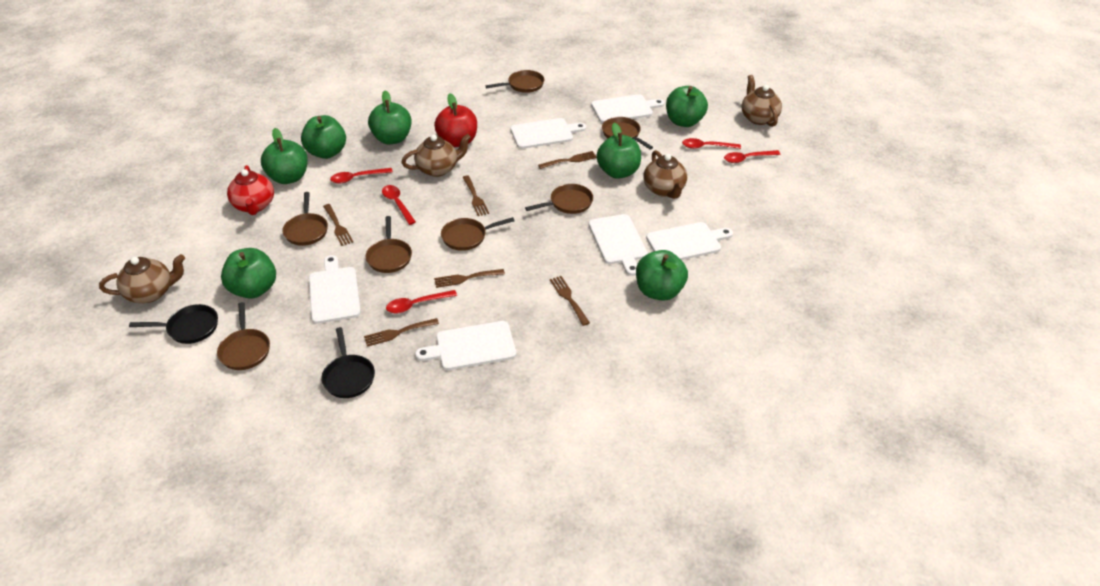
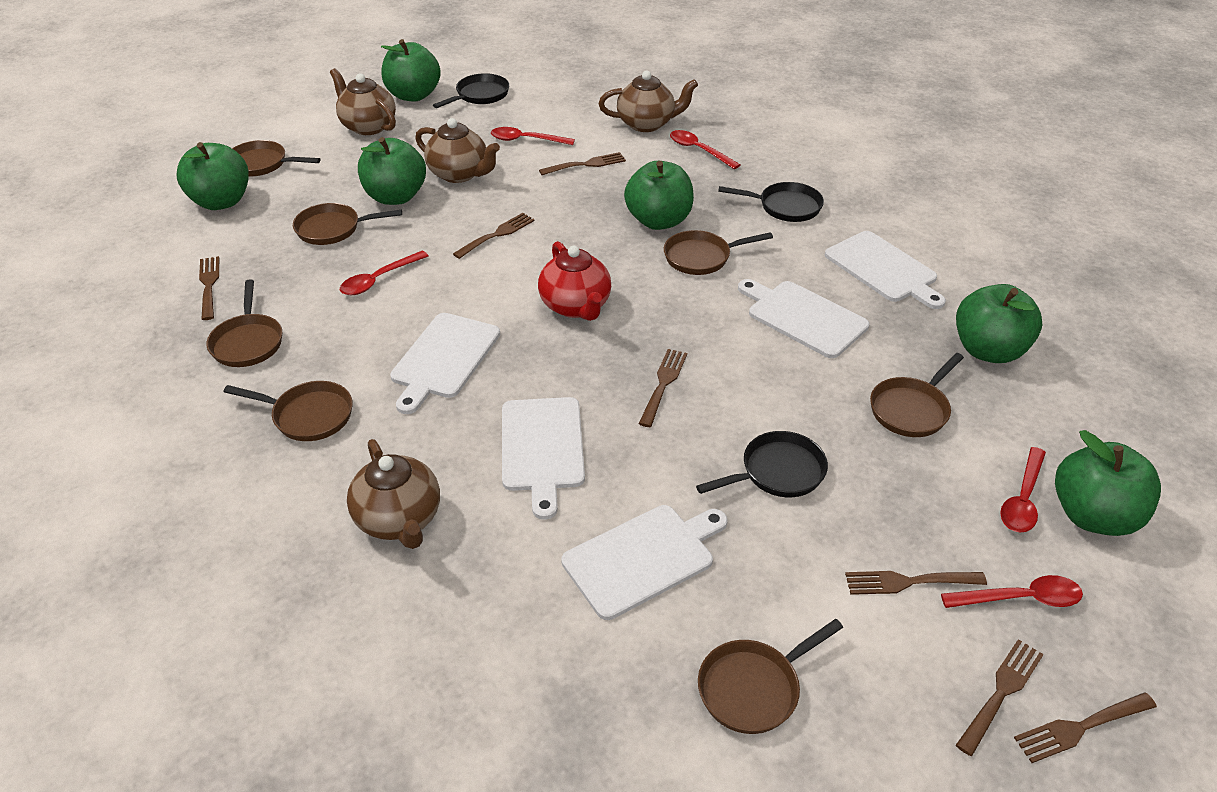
black pan: 2 -> 3
brown fork: 6 -> 7
green apple: 7 -> 6
red apple: 1 -> 0
white cutting board: 6 -> 5

